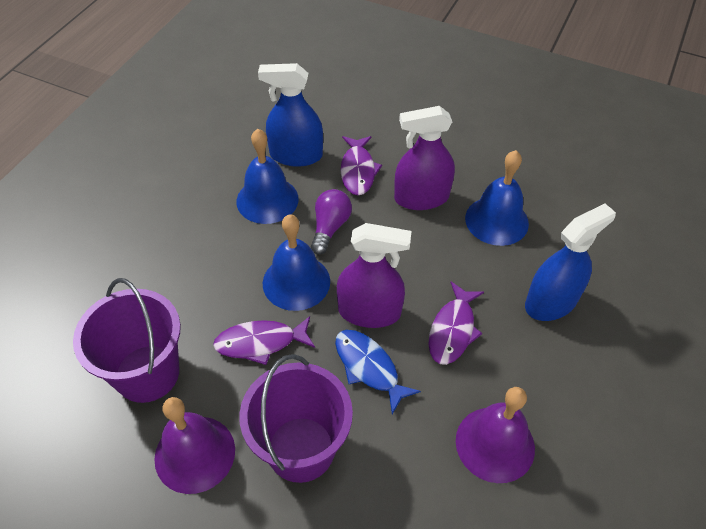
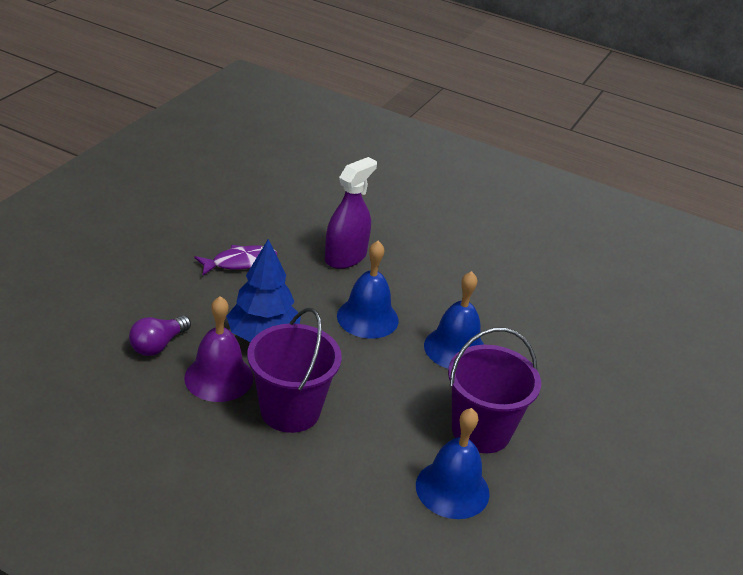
blue fish: 1 -> 0
blue spray bottle: 2 -> 0
blue tree: 0 -> 1
purple bell: 2 -> 1
purple fish: 3 -> 1
purple spray bottle: 2 -> 1

